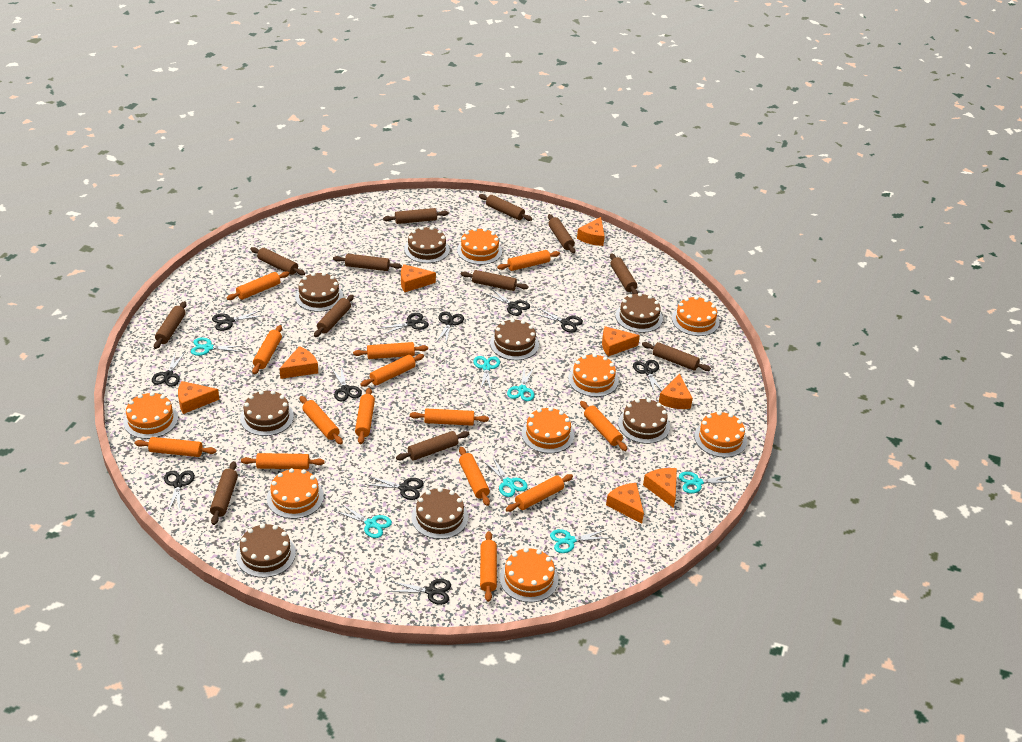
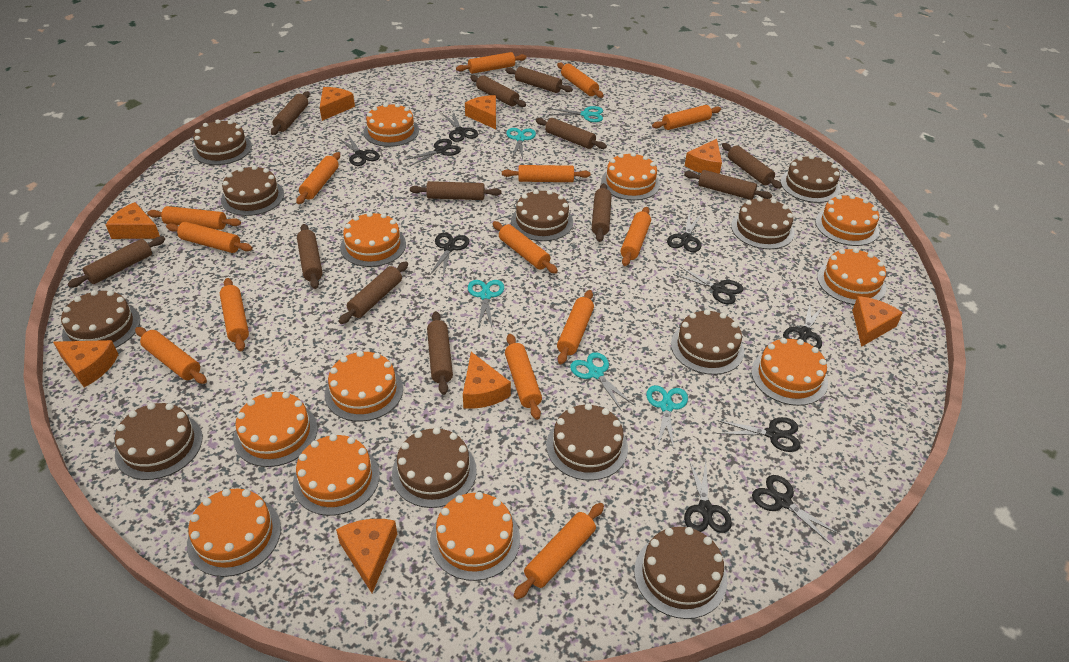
black scissors: 11 -> 10
brown cake: 8 -> 11
orange cake: 8 -> 11
turquoise scissors: 7 -> 5

